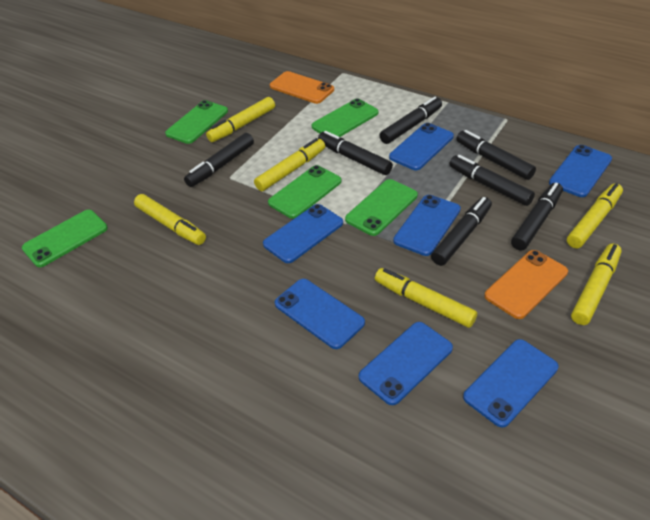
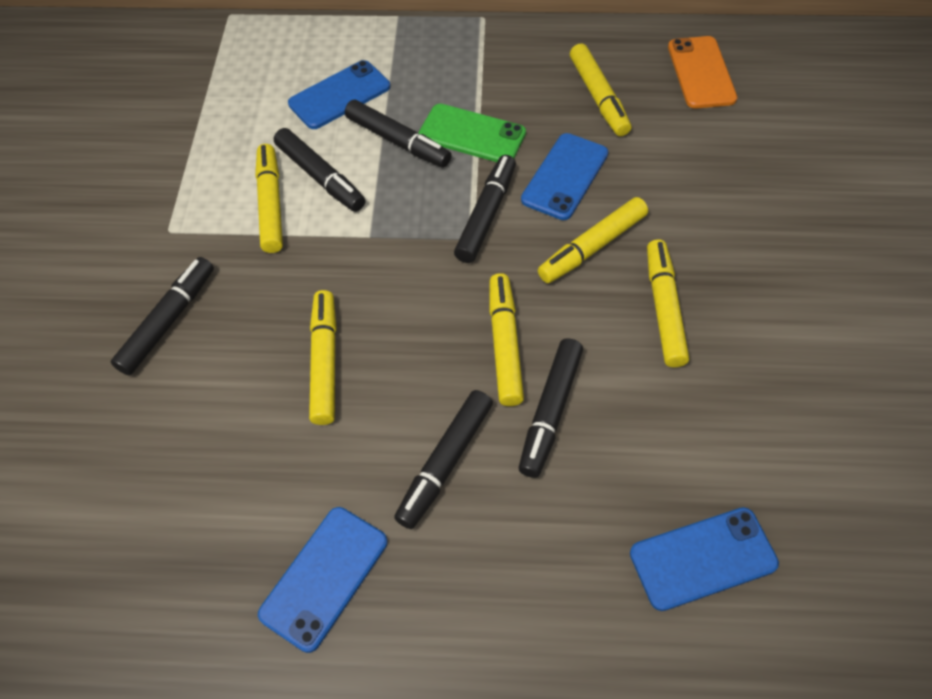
black marker: 7 -> 6
blue phone: 7 -> 4
green phone: 5 -> 1
orange phone: 2 -> 1

